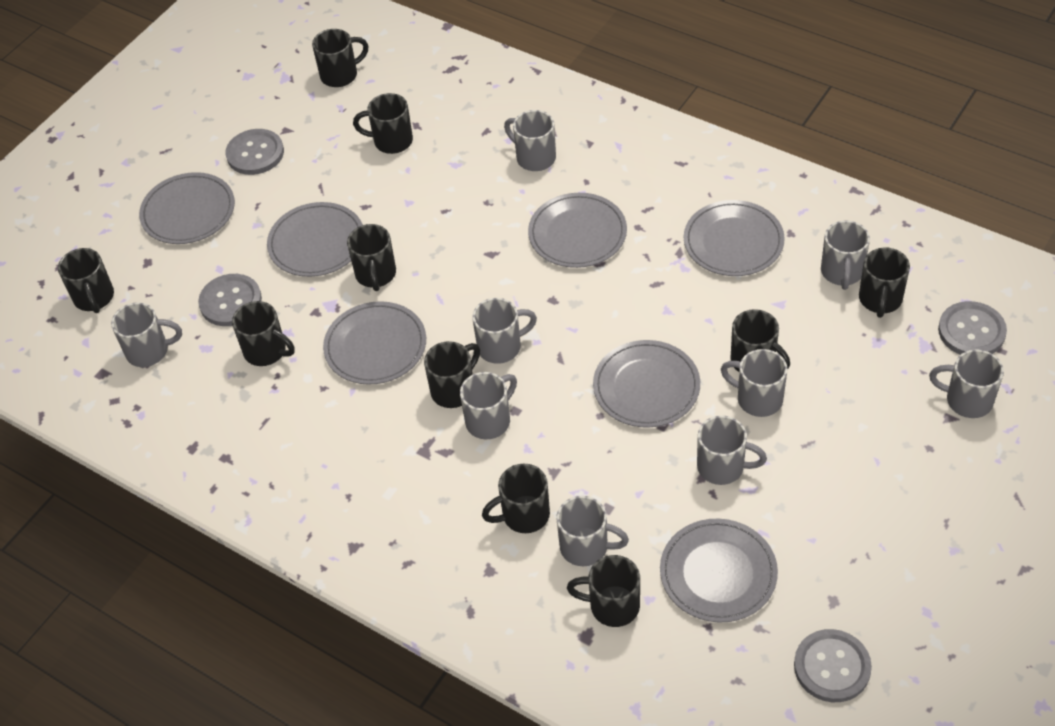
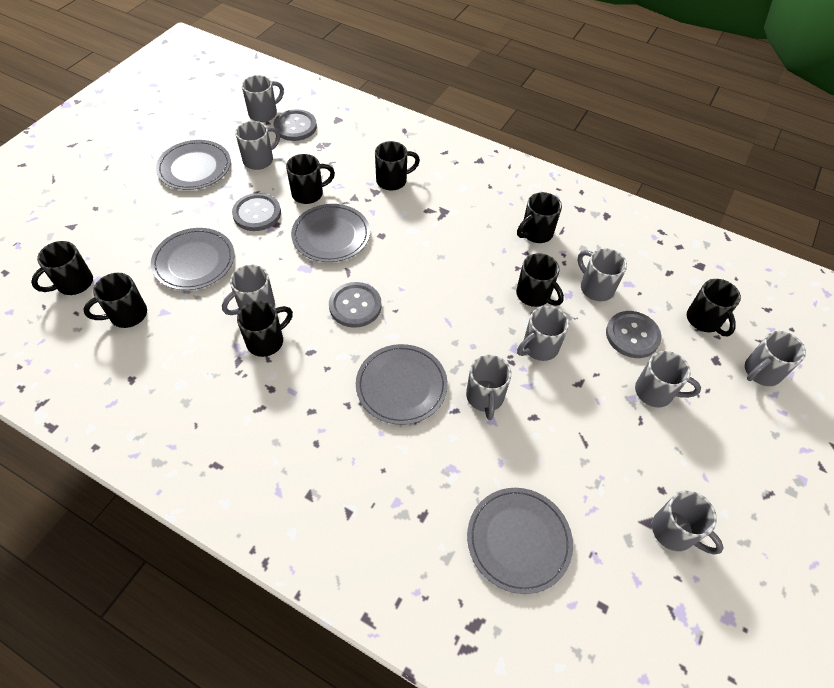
black mug: 10 -> 8
grey plate: 7 -> 5

